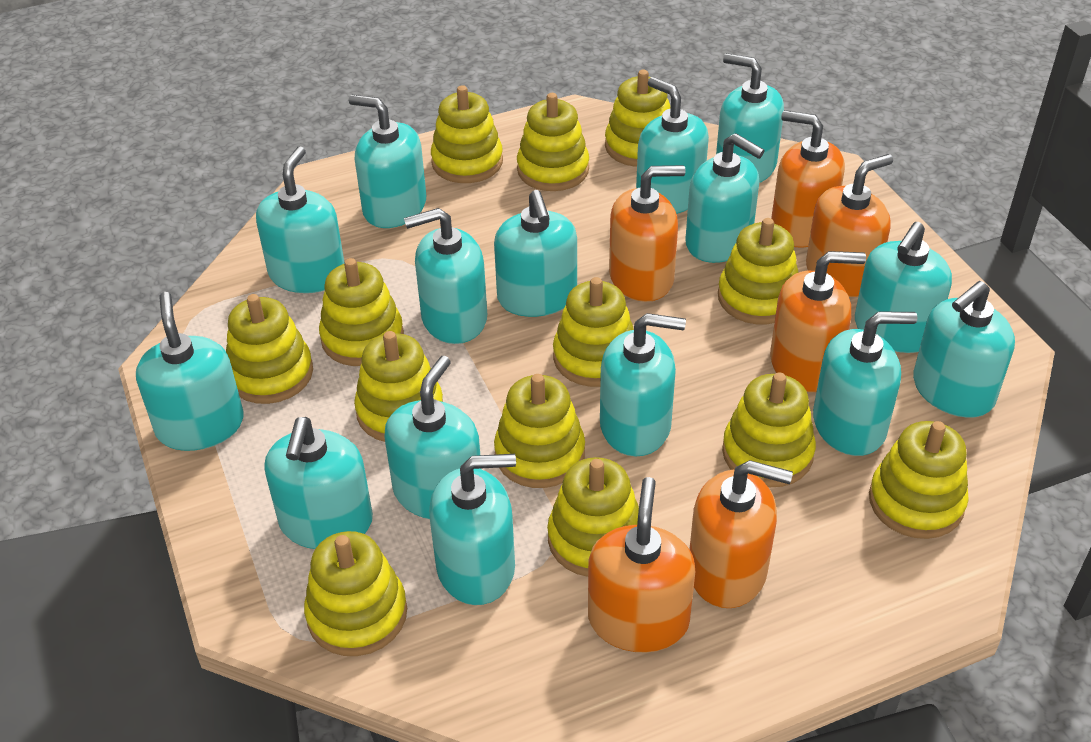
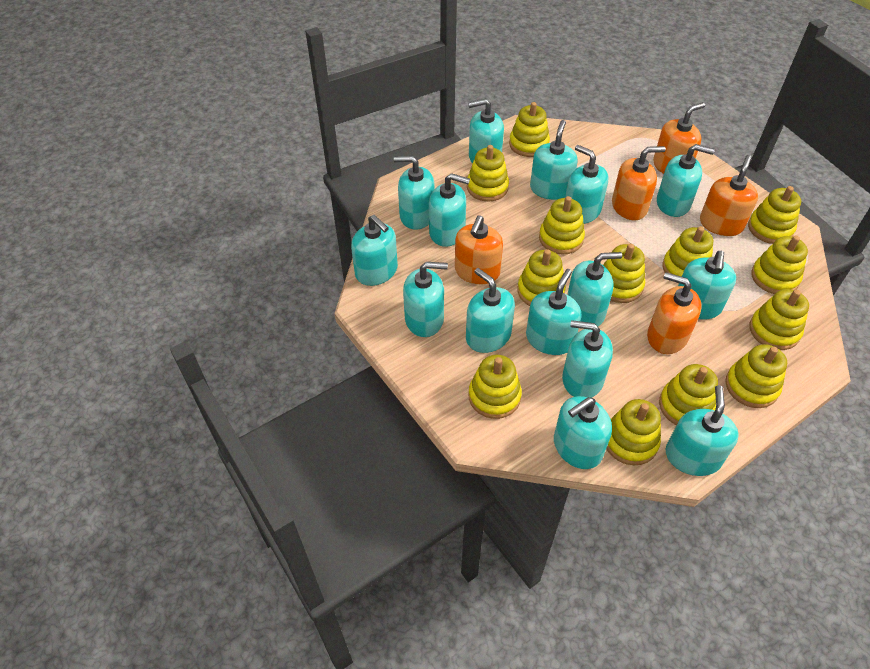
orange soap dispenser: 6 -> 5

